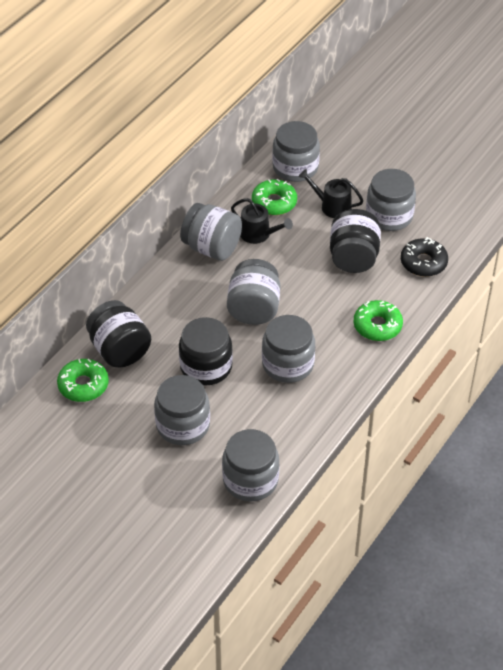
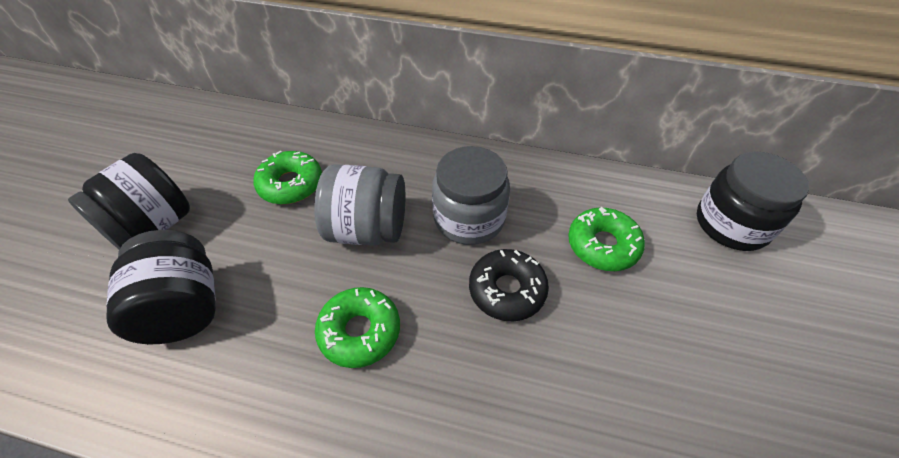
black watering can: 2 -> 0
grey jar: 7 -> 2

